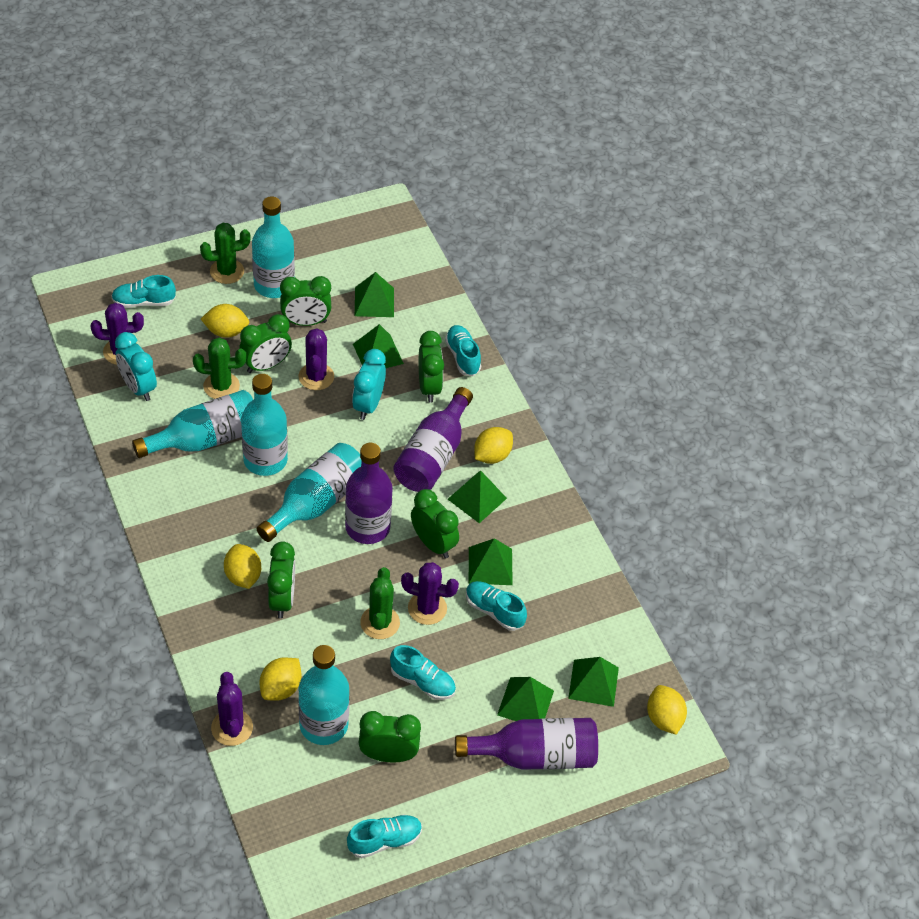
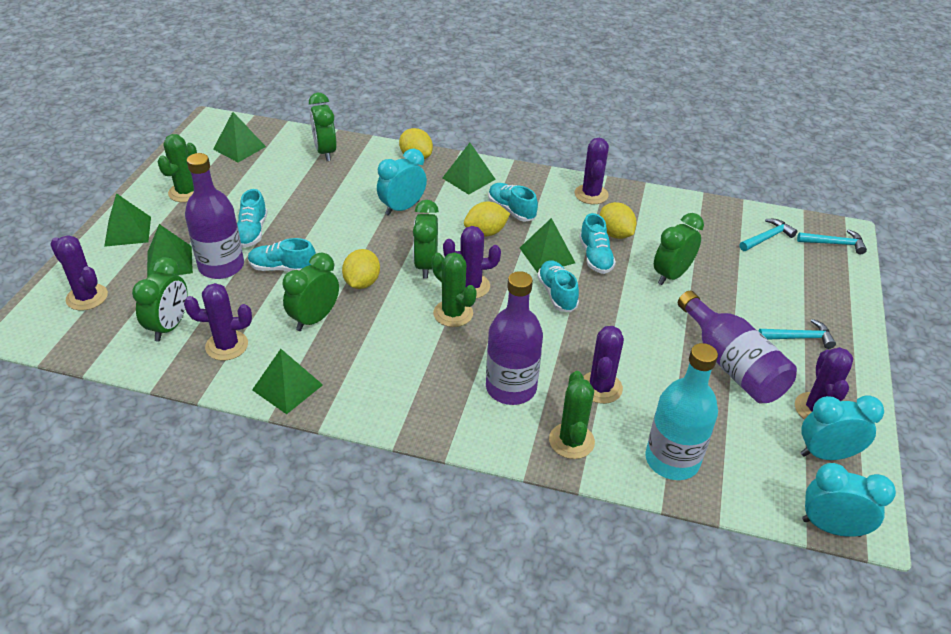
green clock: 6 -> 5
purple cactus: 4 -> 6
turquoise bottle: 5 -> 1
turquoise clock: 2 -> 3
turquoise hammer: 0 -> 3
yellow lemon: 5 -> 4

